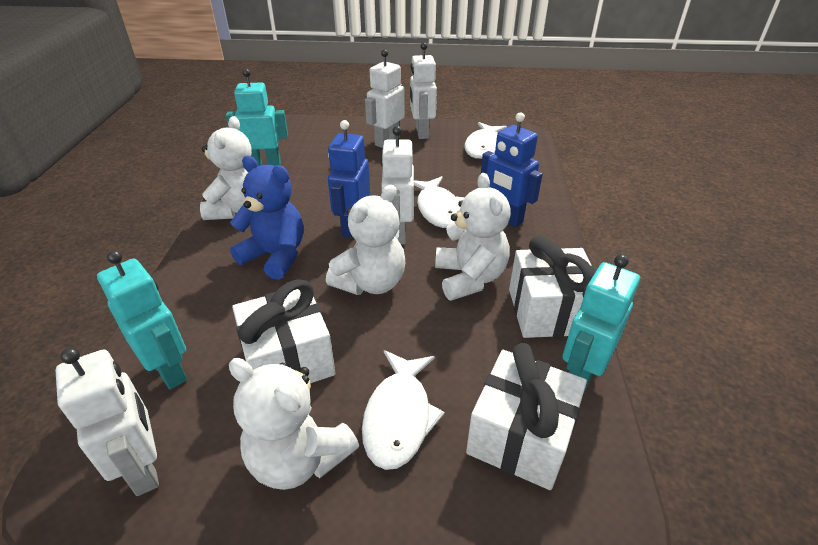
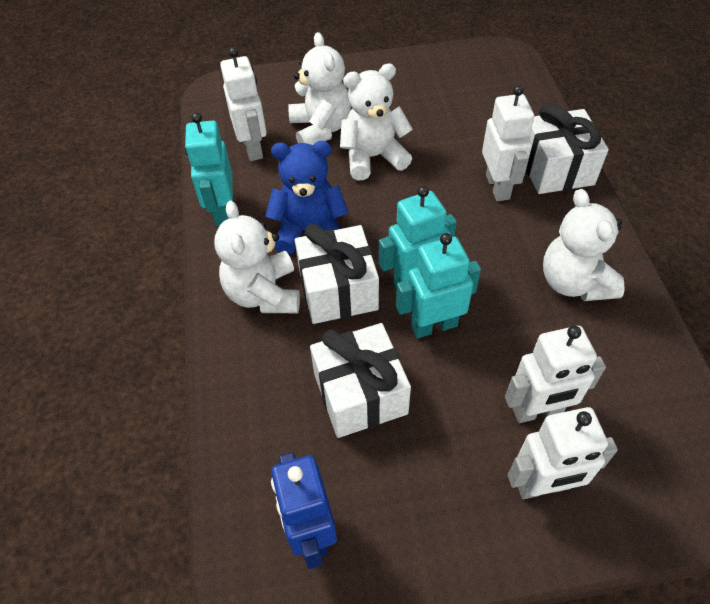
blue robot: 2 -> 1
white fish: 3 -> 0

